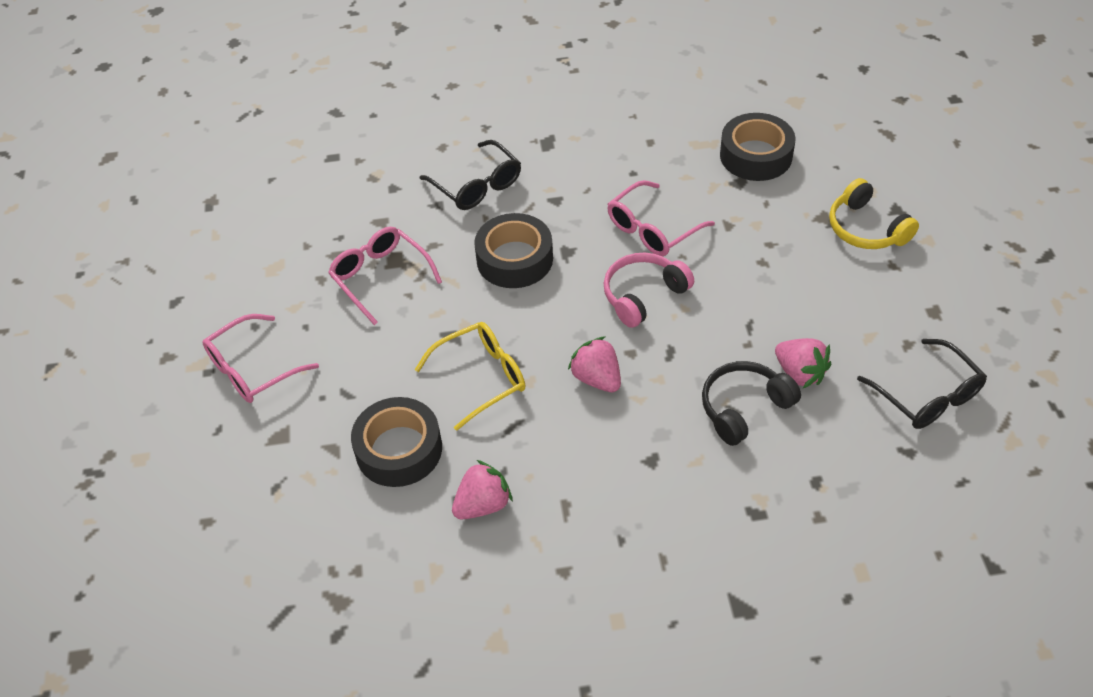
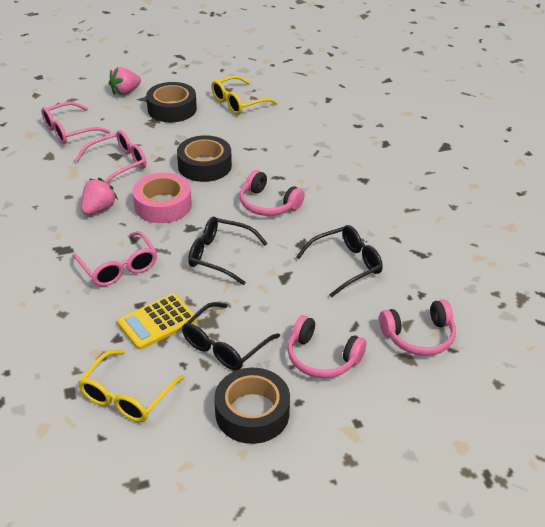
black glasses: 2 -> 3
black headphones: 1 -> 0
pink headphones: 1 -> 3
pink strawberry: 3 -> 2
pink tape: 0 -> 1
yellow calculator: 0 -> 1
yellow glasses: 1 -> 2
yellow headphones: 1 -> 0

